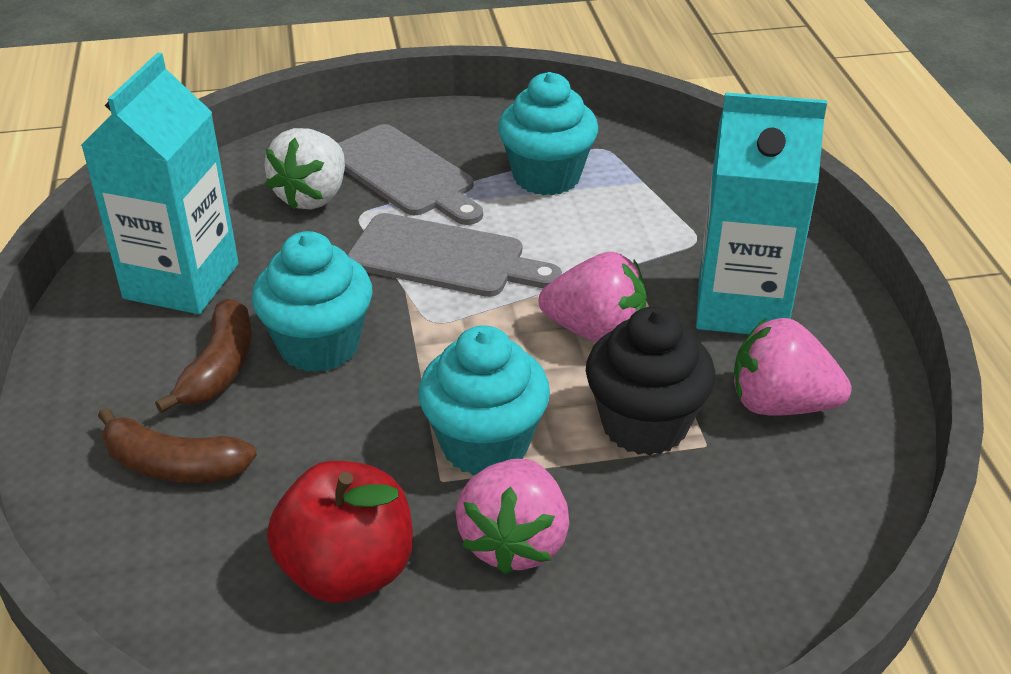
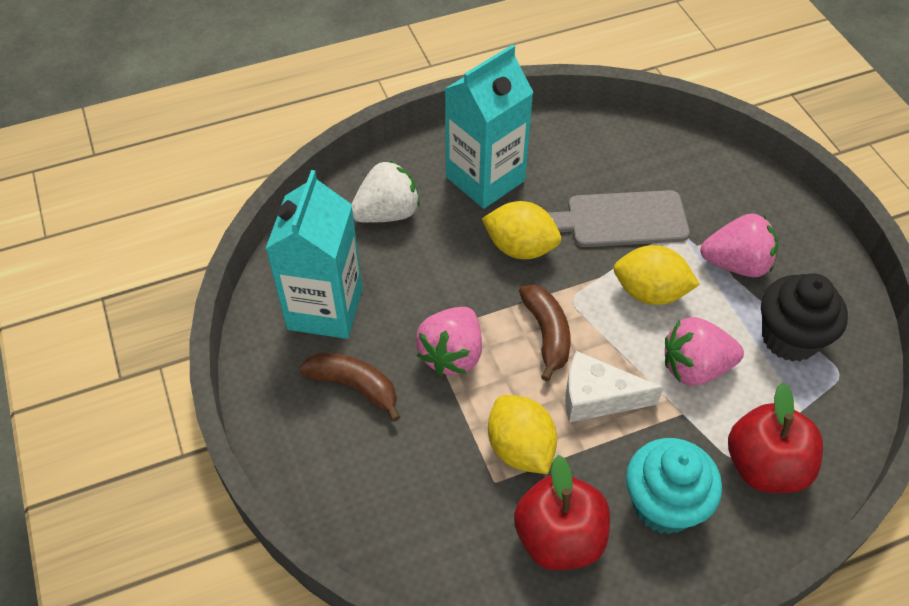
grey cutting board: 2 -> 1
red apple: 1 -> 2
turquoise cupcake: 3 -> 1
white cheese: 0 -> 1
yellow lemon: 0 -> 3

